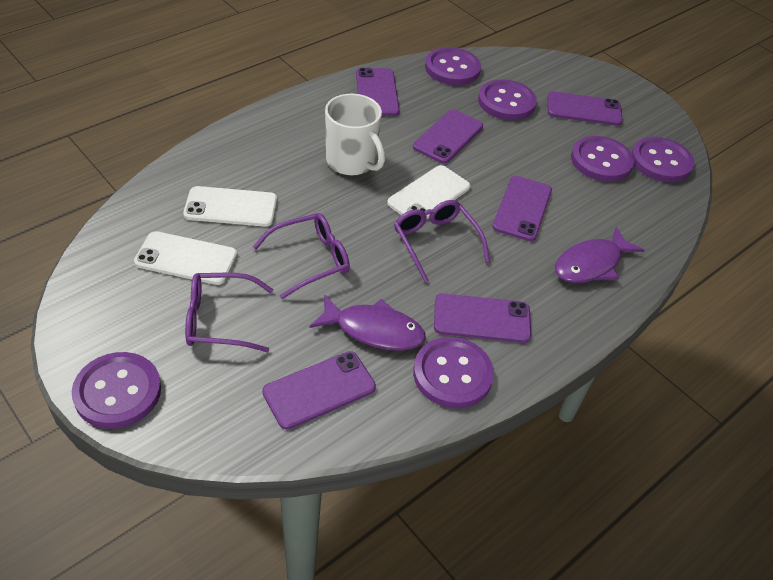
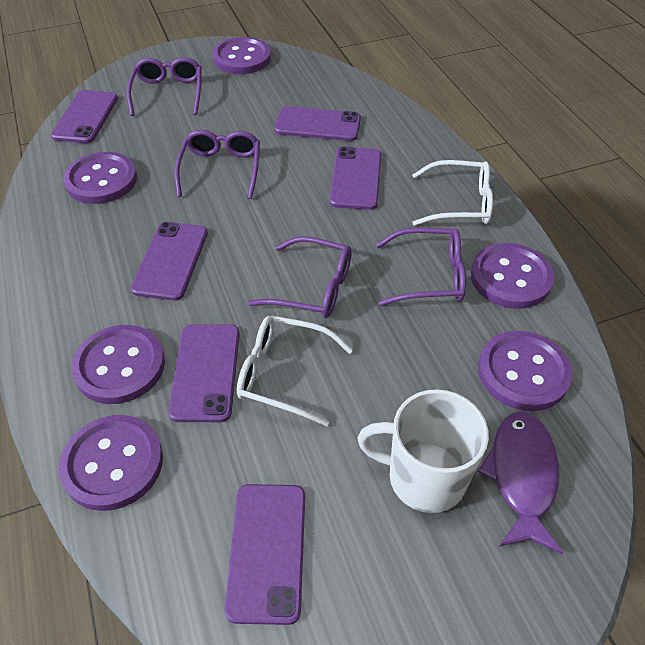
purple fish: 2 -> 1
purple glasses: 3 -> 4
white glasses: 0 -> 2
white phone: 3 -> 0

